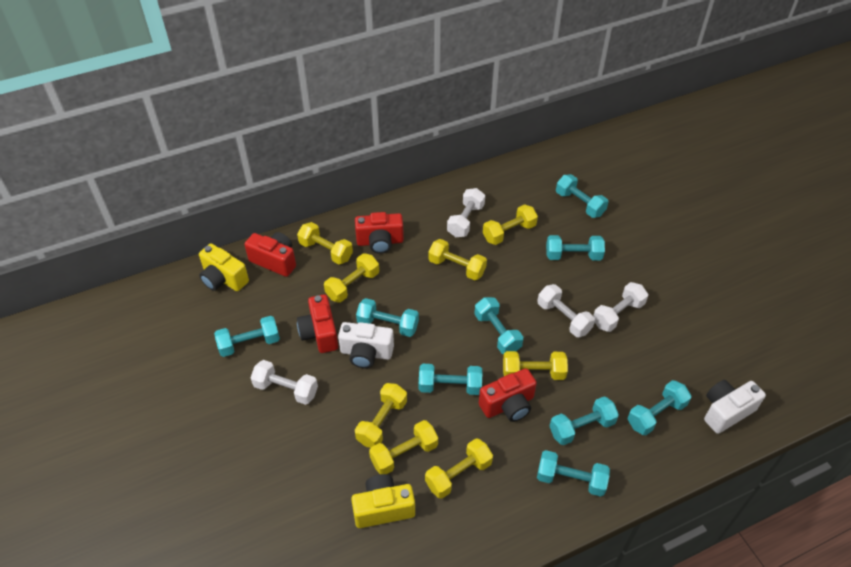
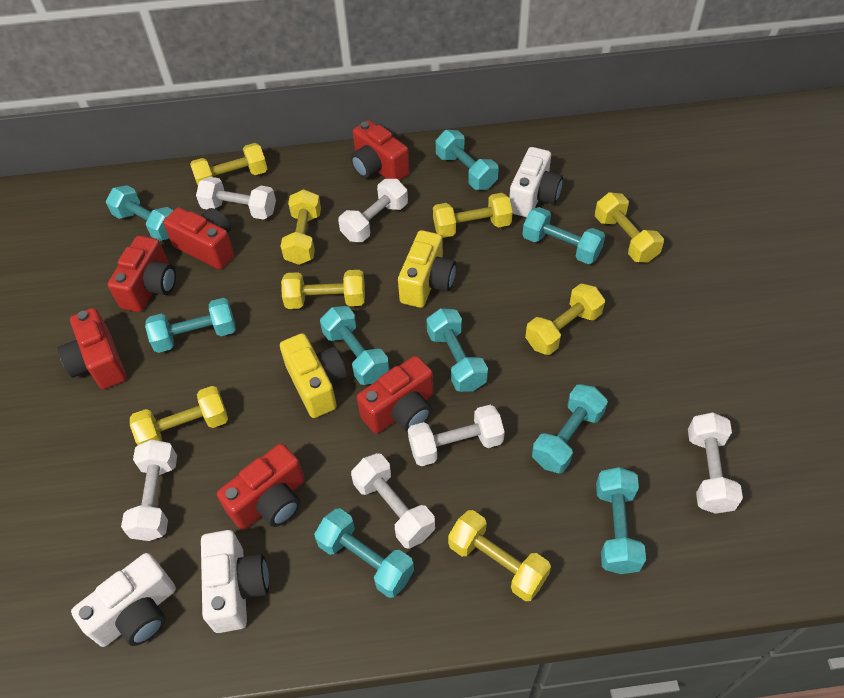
red camera: 4 -> 6
white camera: 2 -> 3
white dumbbell: 4 -> 6

